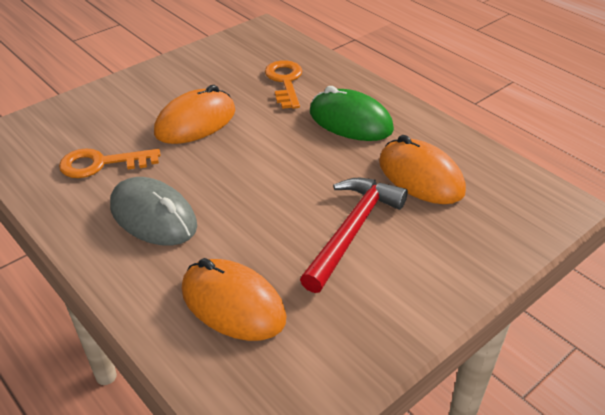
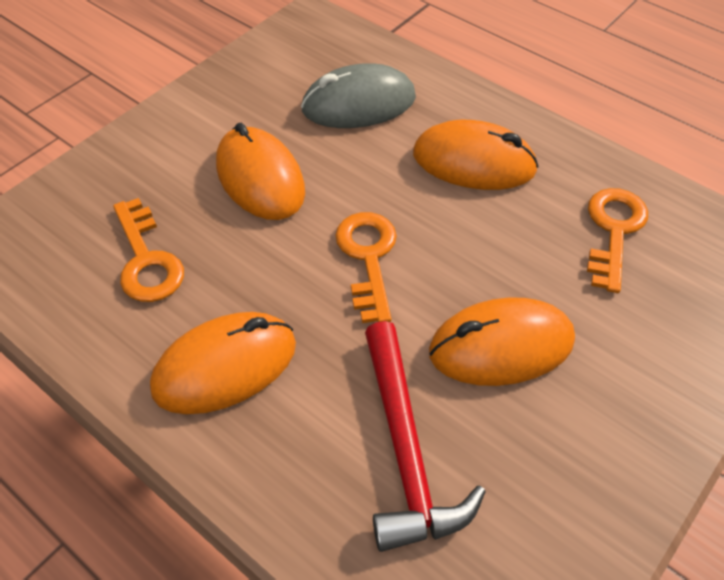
green mouse: 1 -> 0
orange key: 2 -> 3
orange mouse: 3 -> 4

